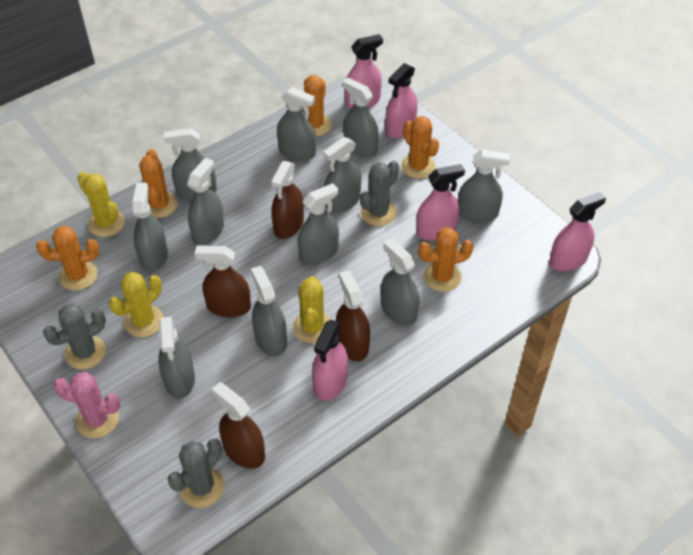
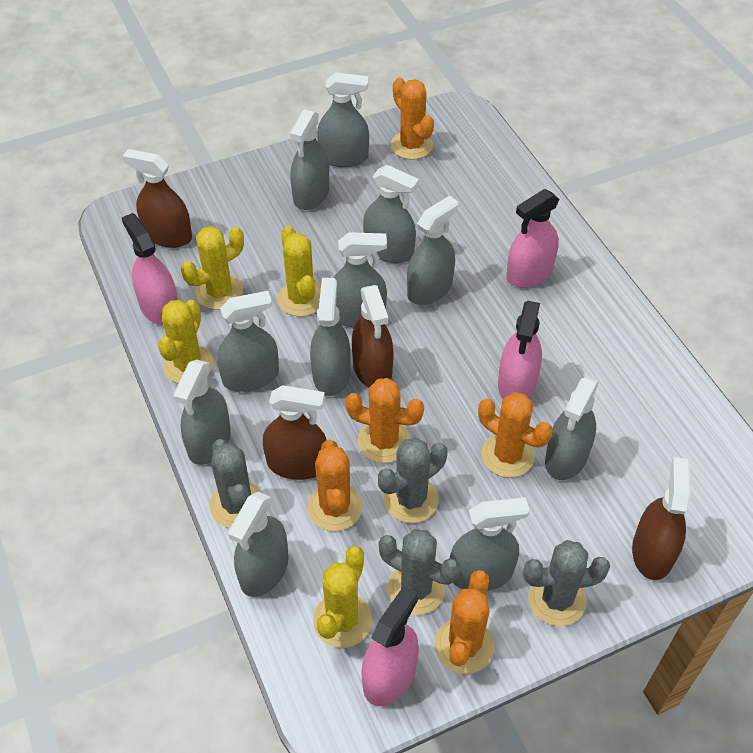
grey cactus: 3 -> 4
pink cactus: 1 -> 0
pink spray bottle: 5 -> 4
yellow cactus: 3 -> 4

